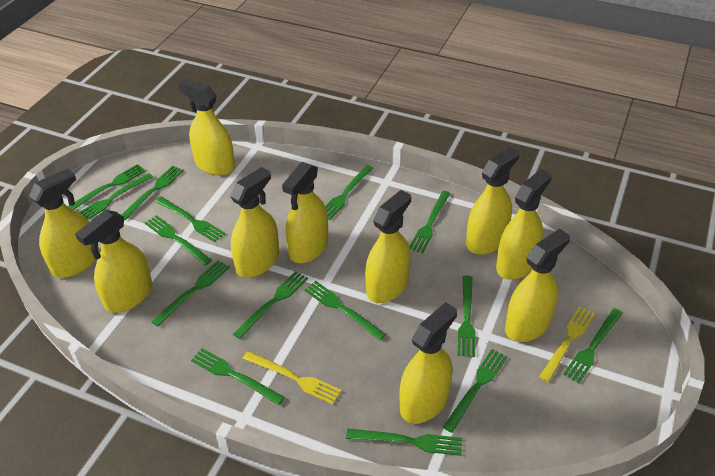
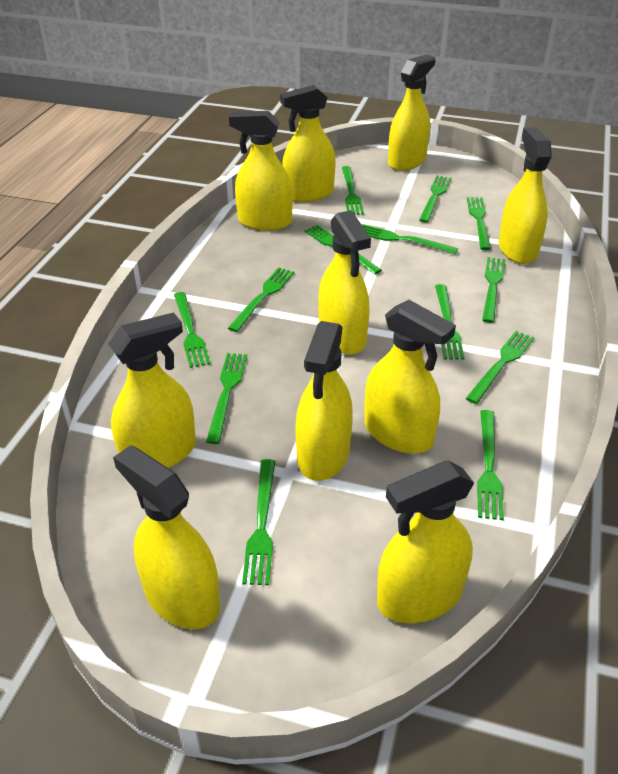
green fork: 15 -> 13
yellow fork: 2 -> 0

